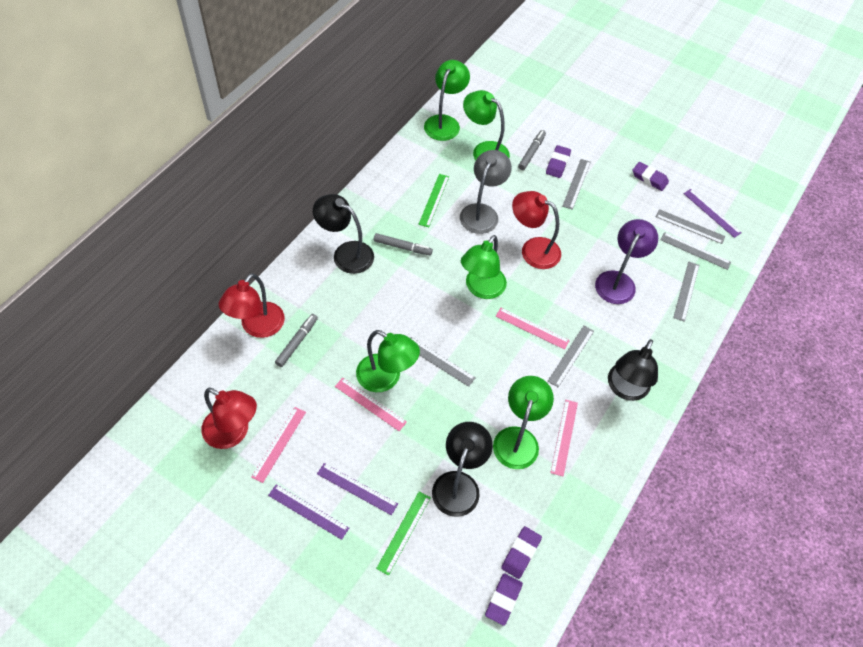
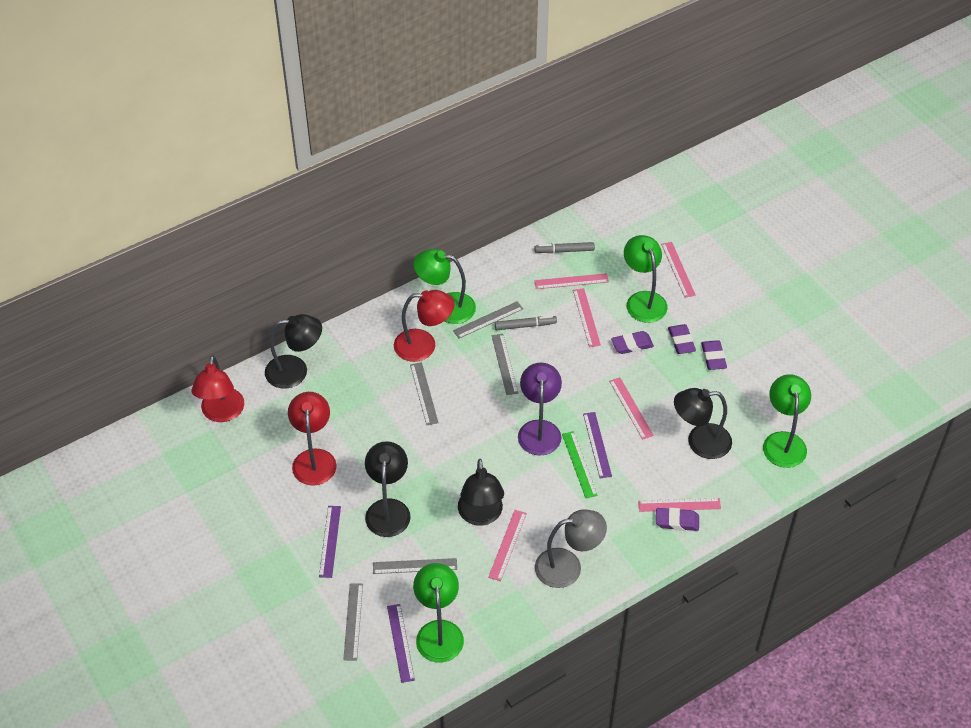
black lamp: 3 -> 4
green lamp: 5 -> 4
green ruler: 2 -> 1
grey marker: 3 -> 2
grey ruler: 6 -> 5
pink ruler: 4 -> 6

